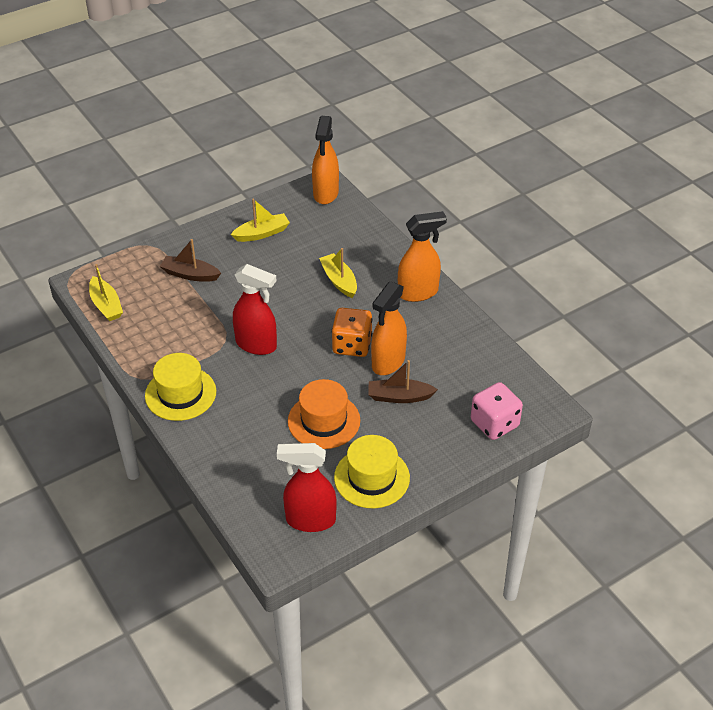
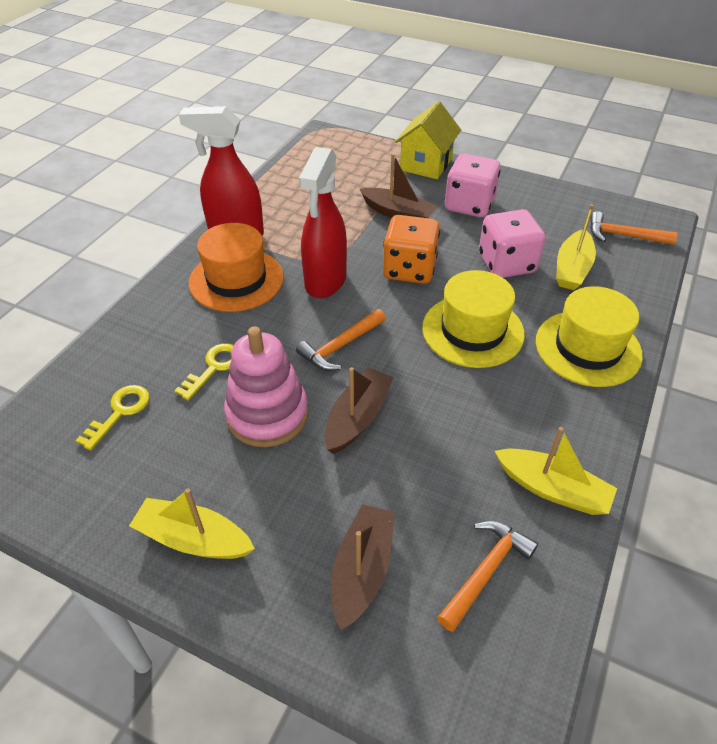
brown boat: 2 -> 3
orange hammer: 0 -> 3
orange spray bottle: 3 -> 0
pink dice: 1 -> 2
pink stacking toy: 0 -> 1
yellow house: 0 -> 1
yellow key: 0 -> 2

